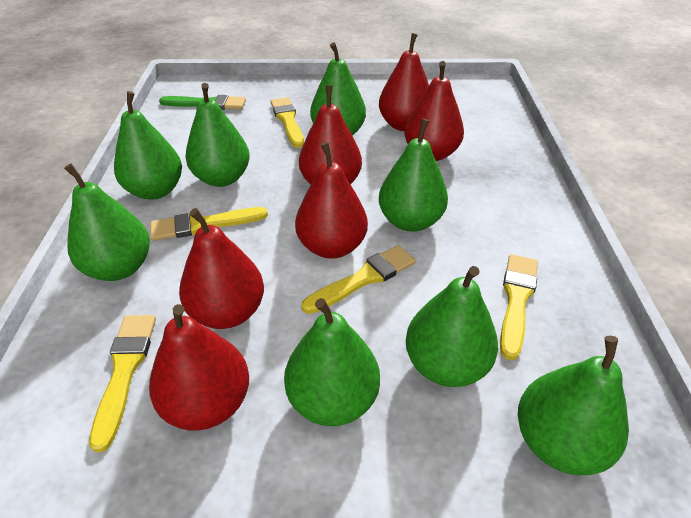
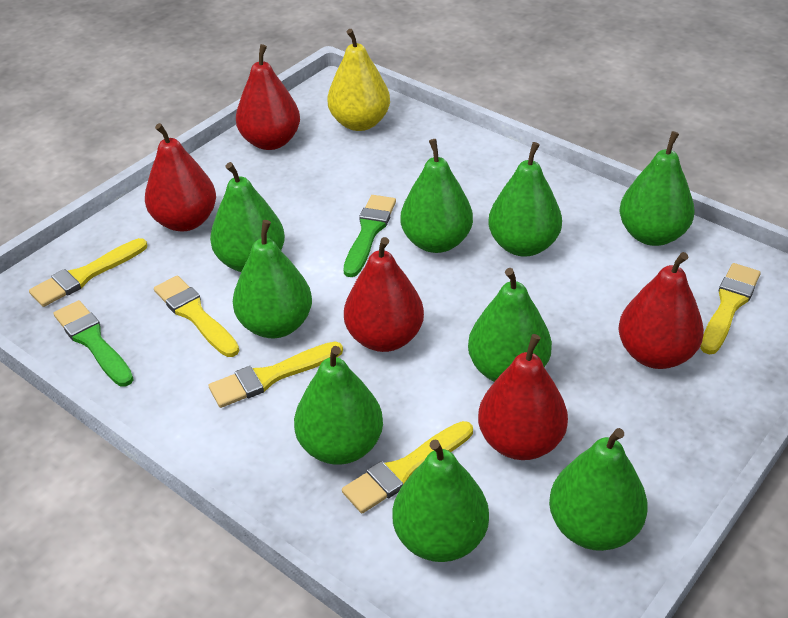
green brush: 1 -> 2
green pear: 8 -> 9
red pear: 6 -> 5
yellow pear: 0 -> 1

